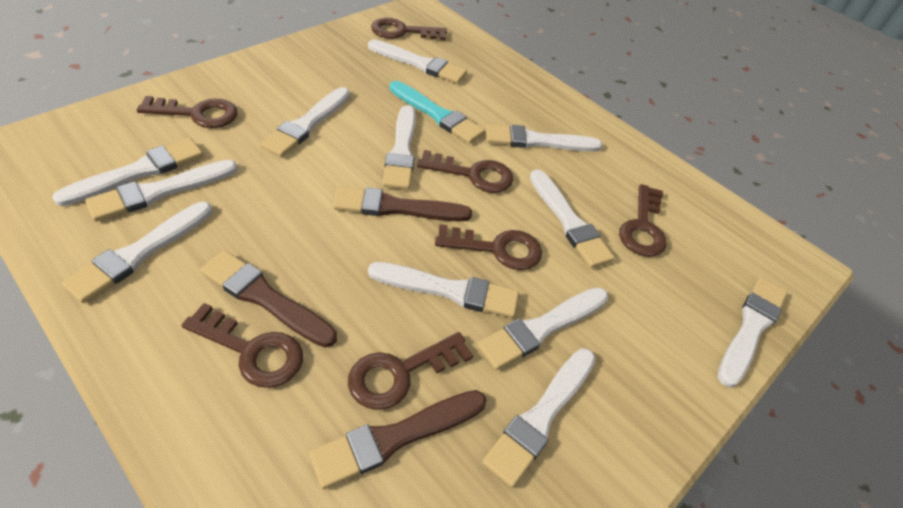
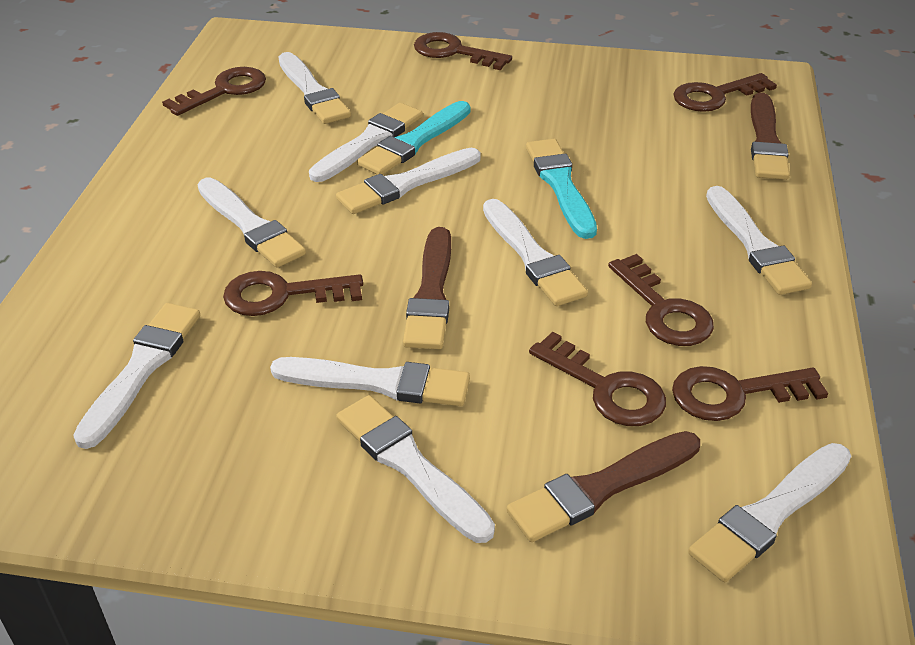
turquoise brush: 1 -> 2
white brush: 12 -> 10

